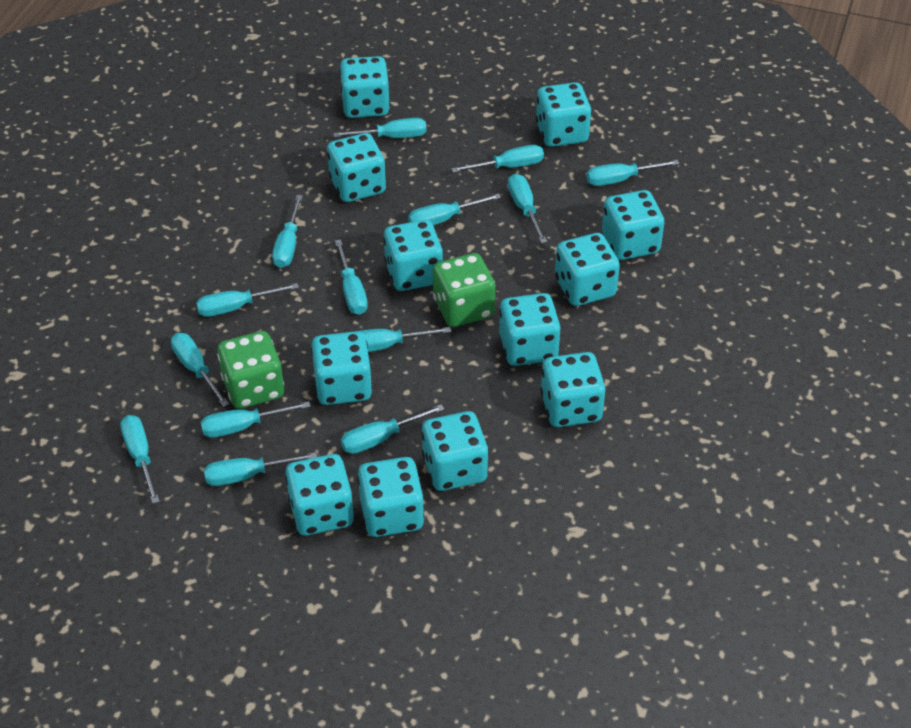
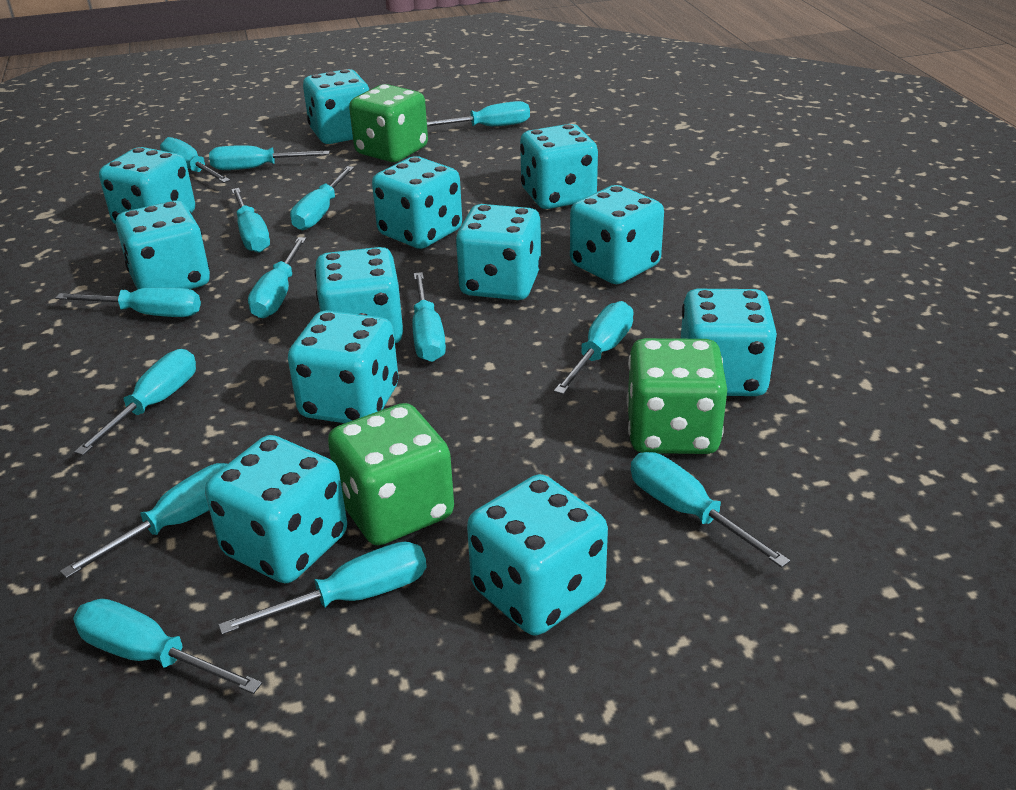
green dice: 2 -> 3

